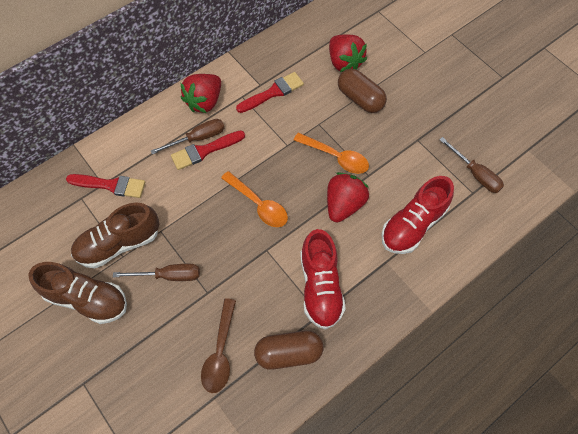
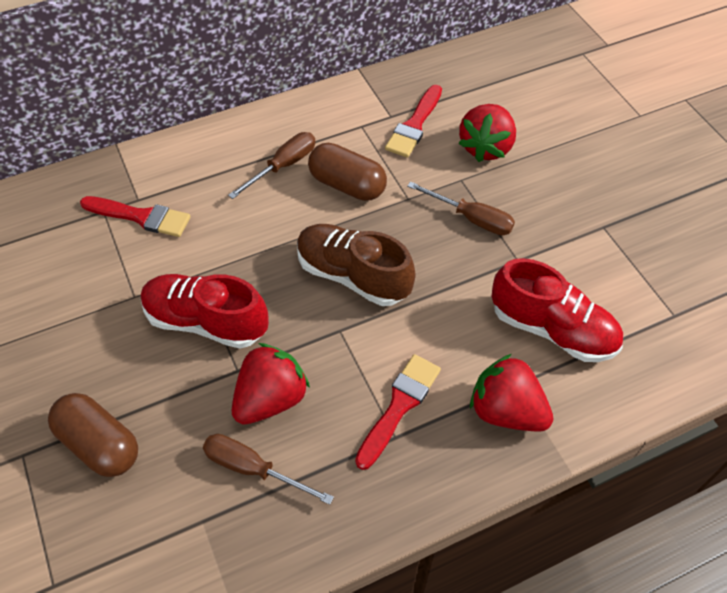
brown shoe: 2 -> 1
brown spoon: 1 -> 0
orange spoon: 2 -> 0

